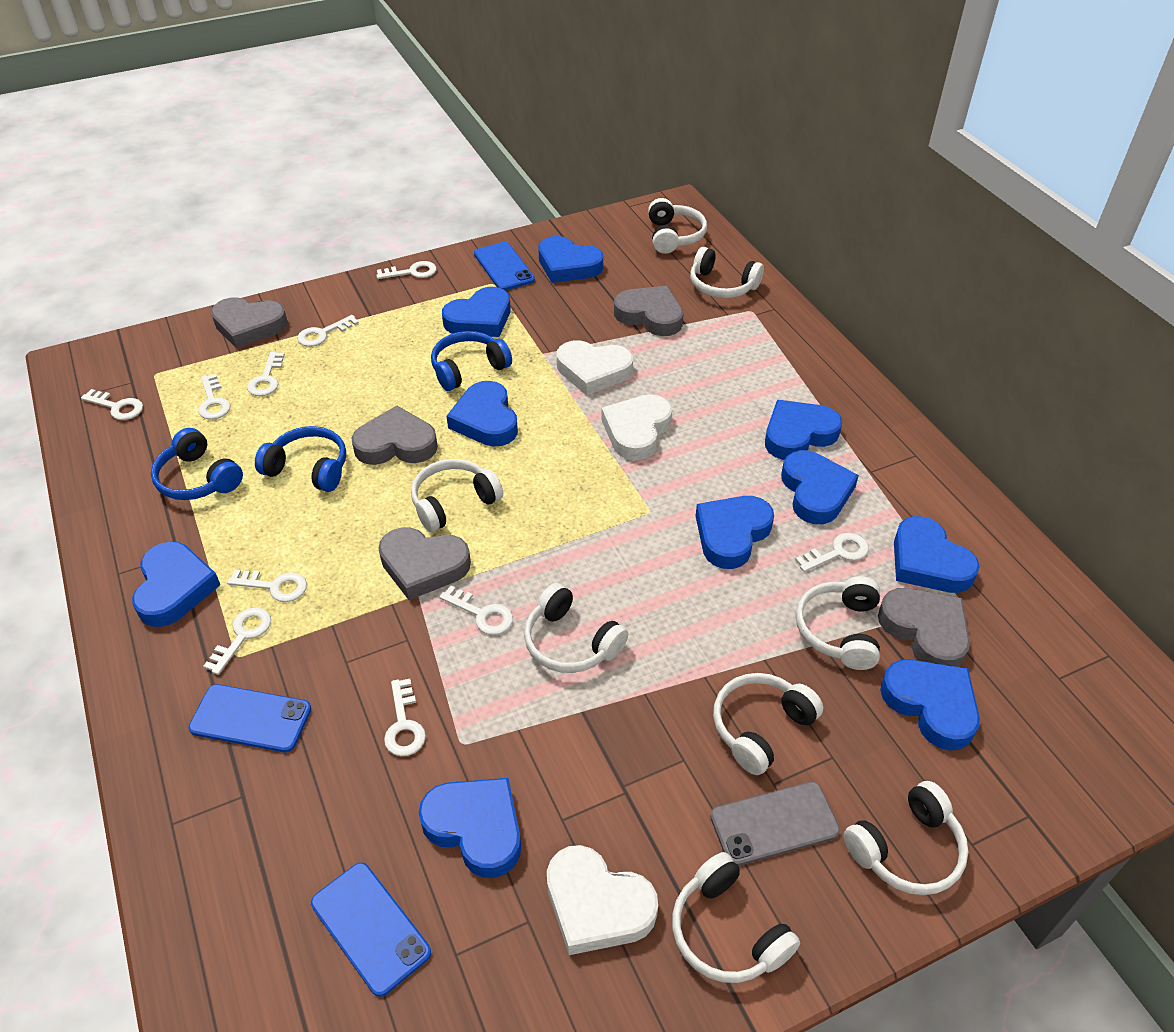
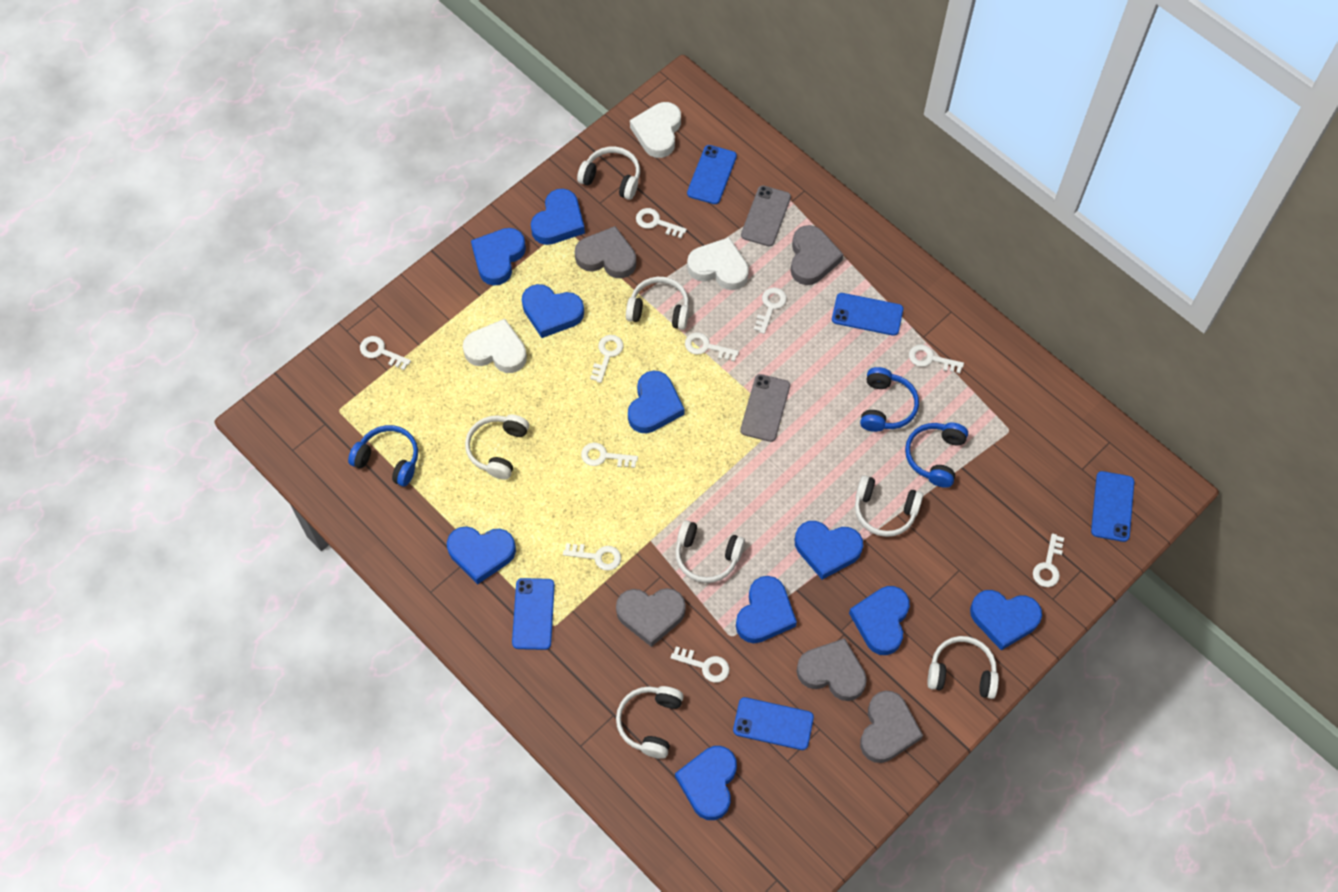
blue phone: 3 -> 5
grey phone: 1 -> 2
white headphones: 8 -> 7

